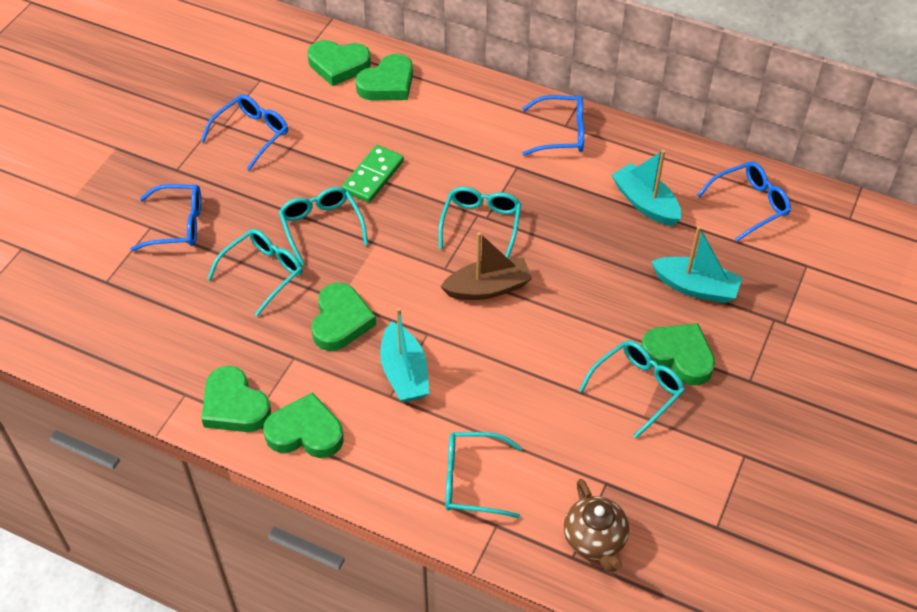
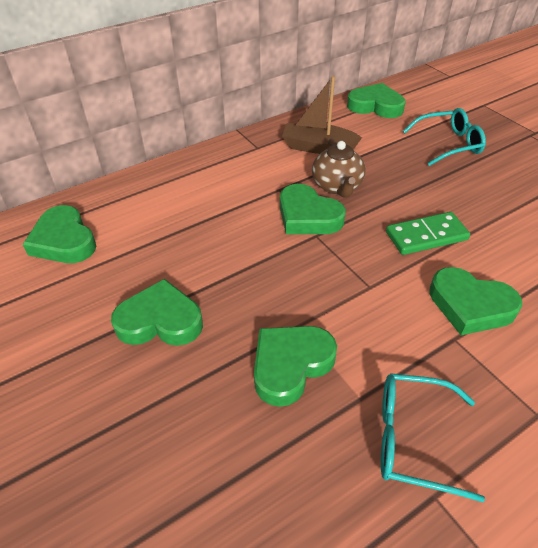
blue glasses: 4 -> 0
turquoise boat: 3 -> 0
turquoise glasses: 5 -> 2

